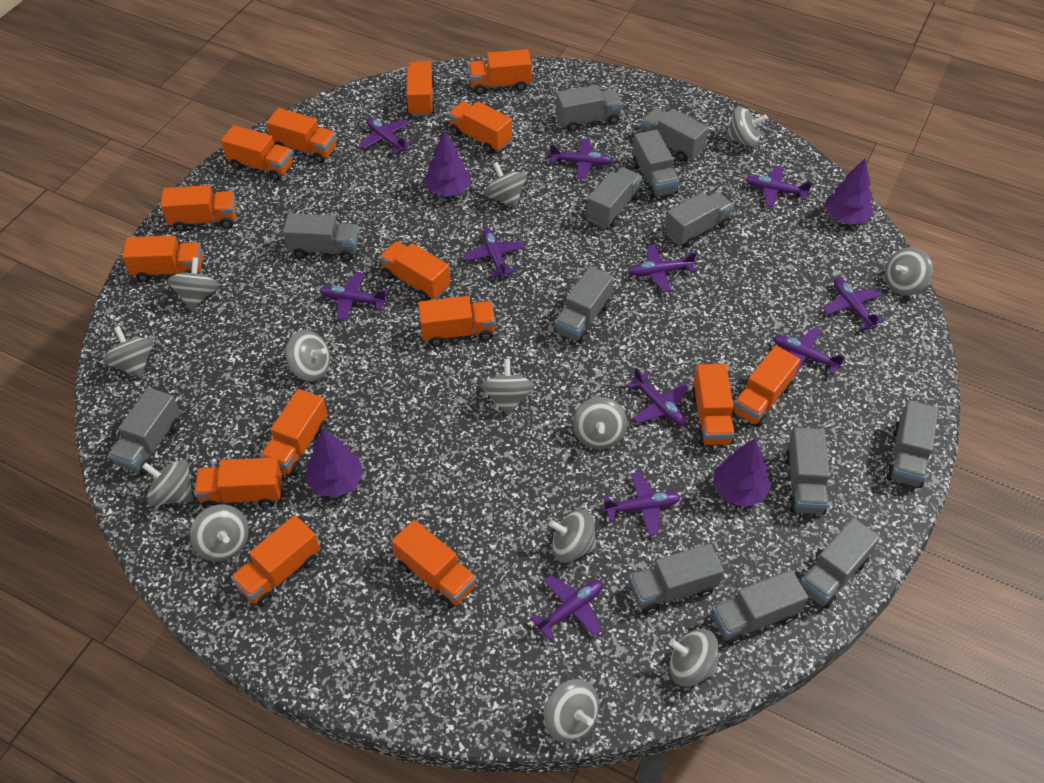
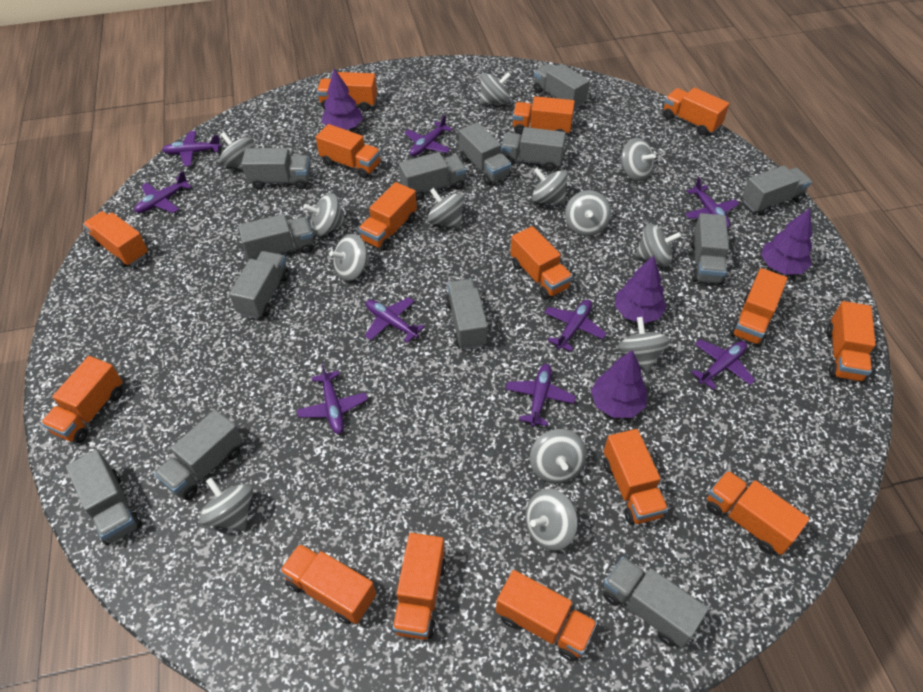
purple plane: 11 -> 9

